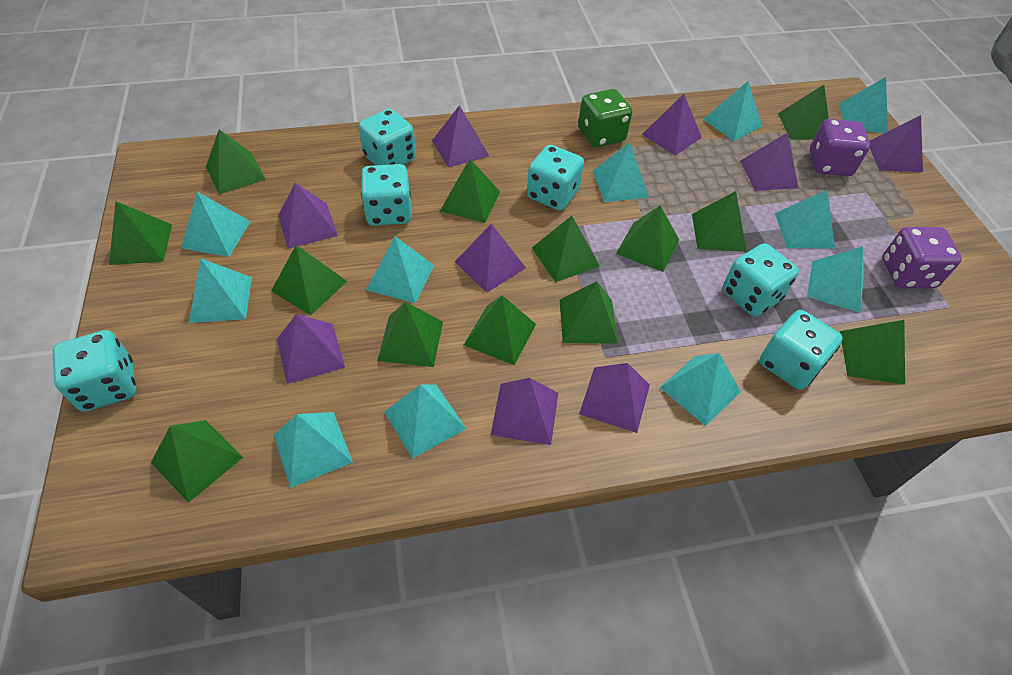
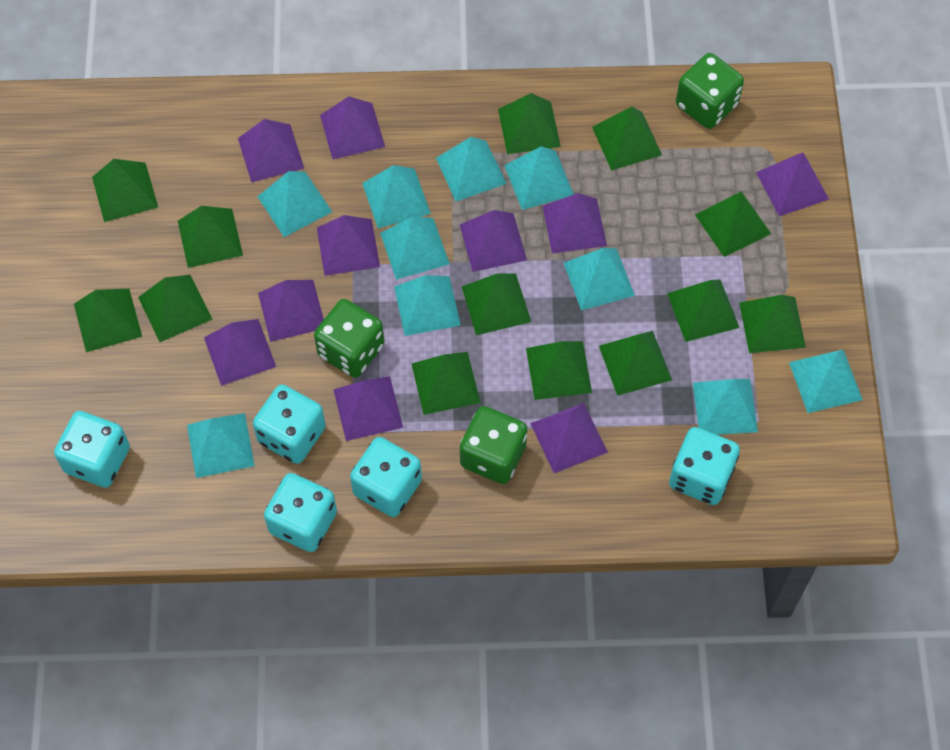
green dice: 1 -> 3
purple dice: 2 -> 0
purple pyramid: 9 -> 10
turquoise dice: 6 -> 5
turquoise pyramid: 11 -> 10

